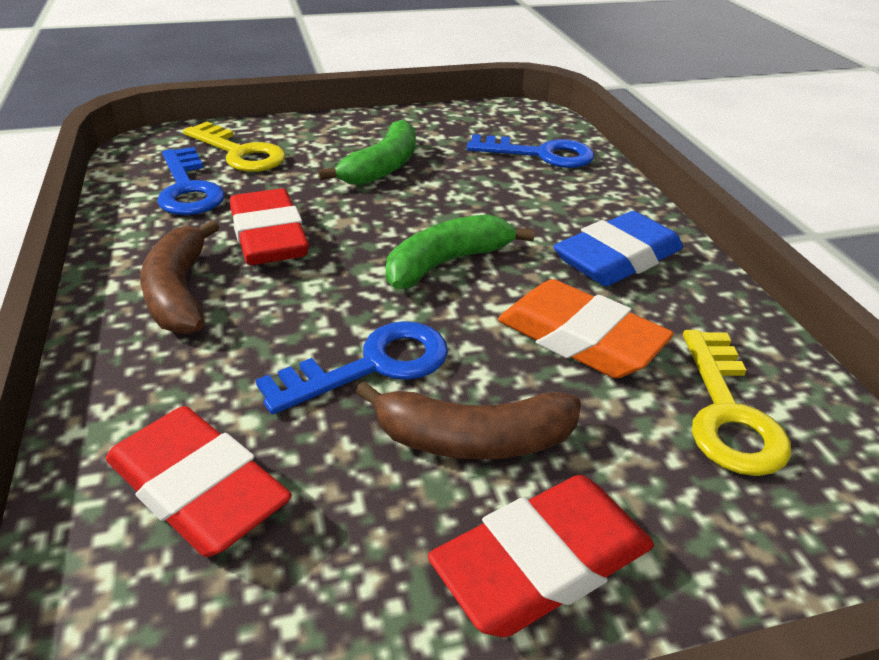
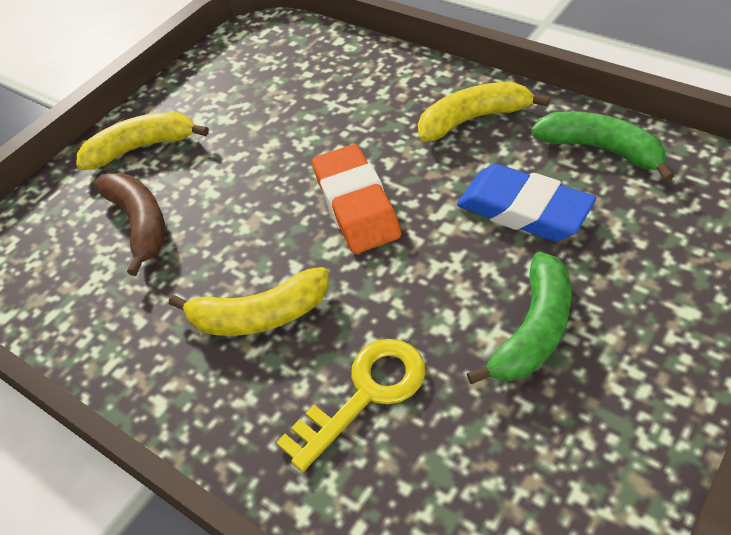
blue key: 3 -> 0
brown banana: 2 -> 1
red eraser: 3 -> 0
yellow banana: 0 -> 3
yellow key: 2 -> 1

